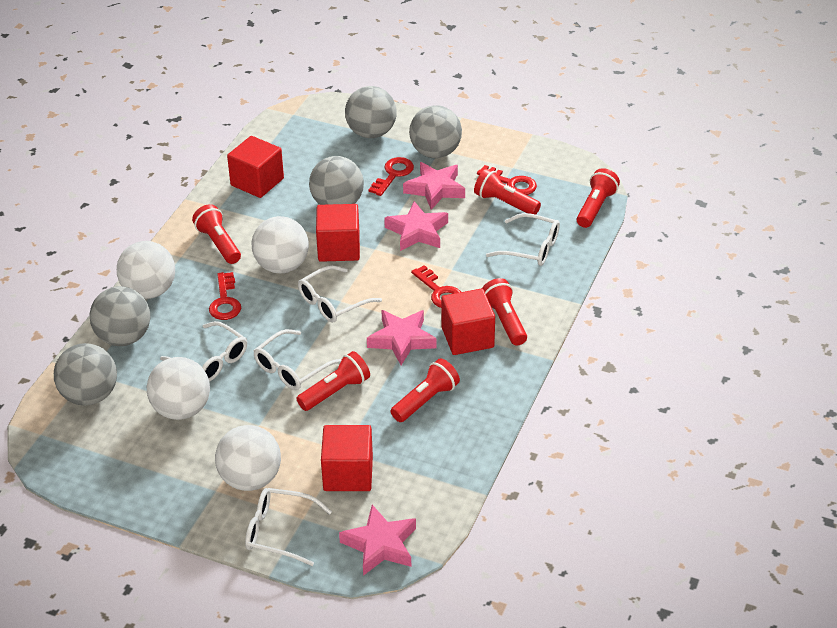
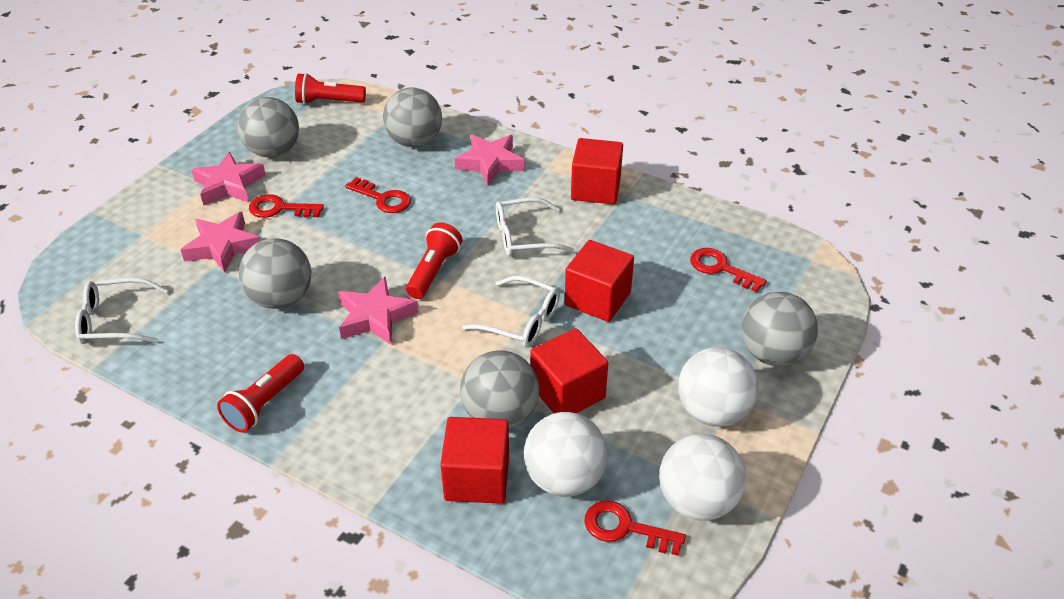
red flashlight: 6 -> 3
white ball: 4 -> 3
white glasses: 5 -> 3

